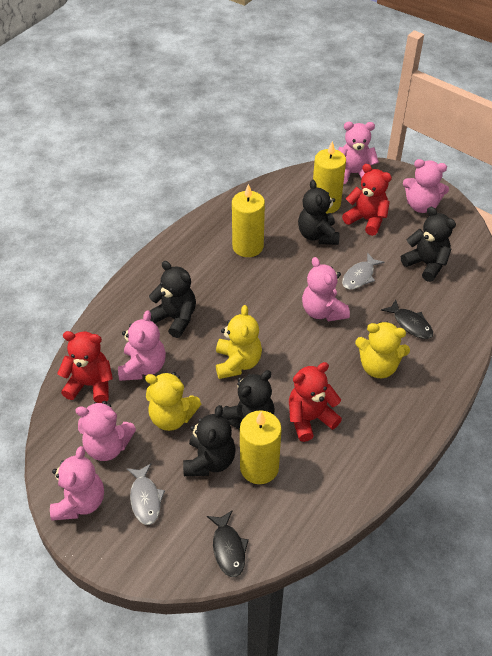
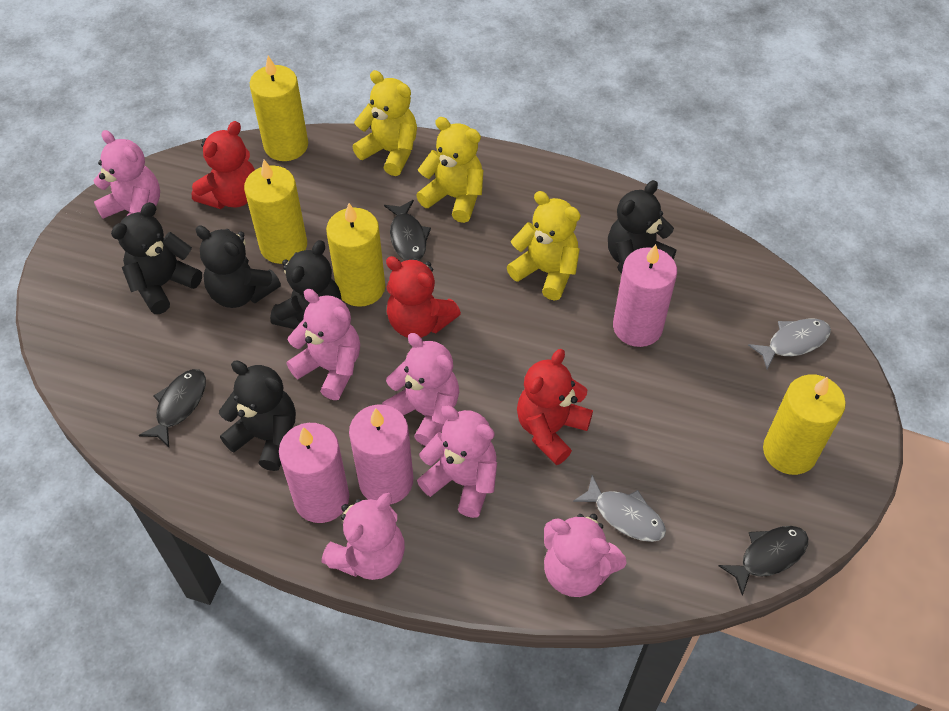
black fish: 2 -> 3
pink candle: 0 -> 3
yellow candle: 3 -> 4

